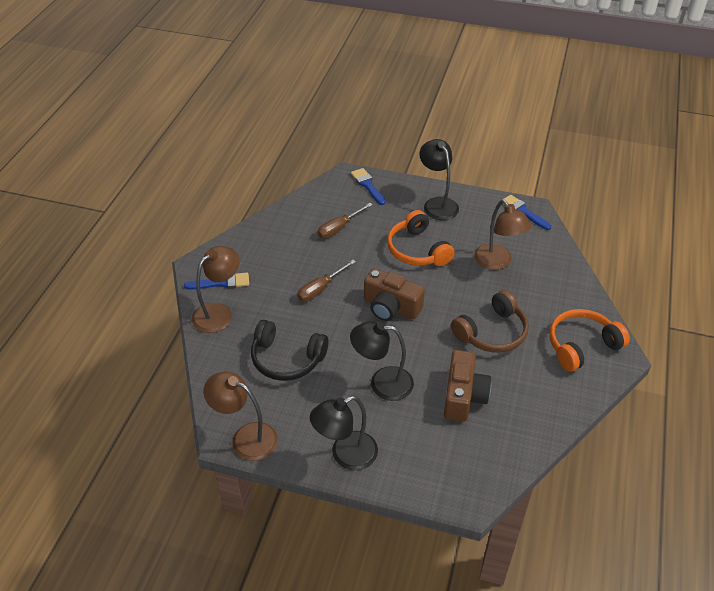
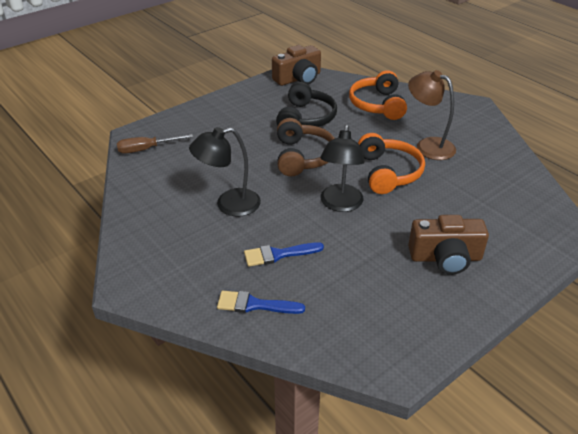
black lamp: 3 -> 2
blue brush: 3 -> 2
brown lamp: 3 -> 1
brown screwdriver: 2 -> 1

